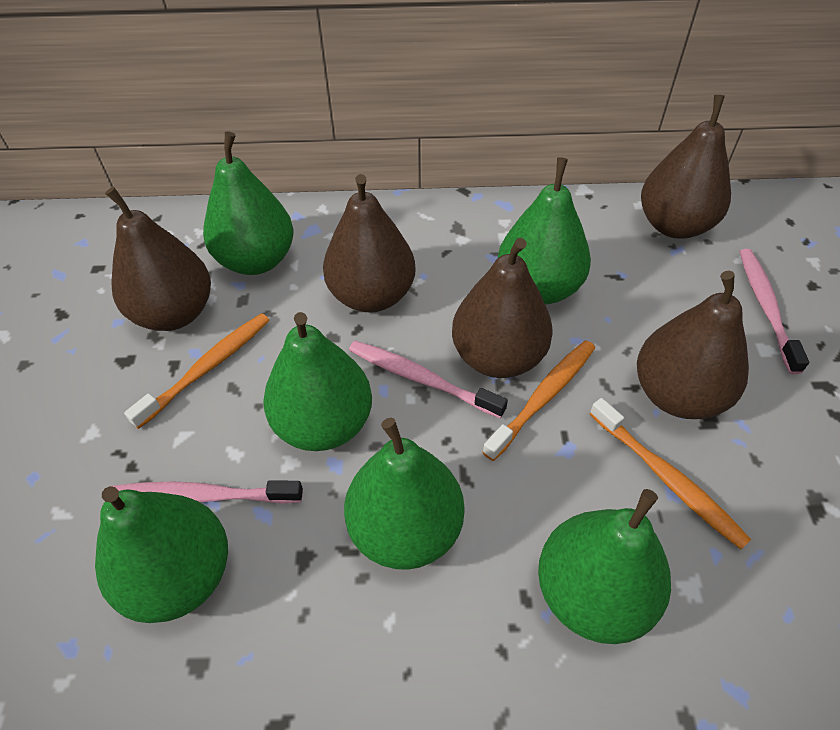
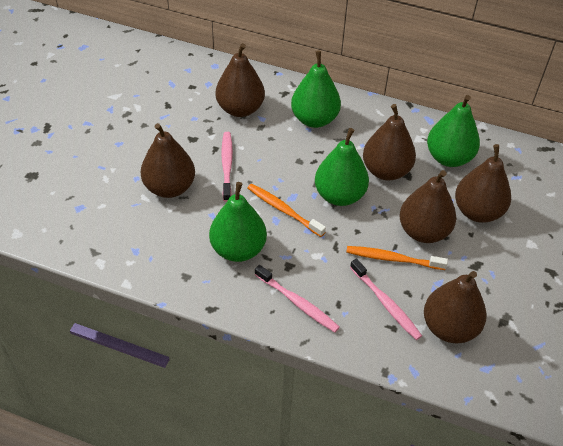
brown pear: 5 -> 6
green pear: 6 -> 4
orange toothbrush: 3 -> 2

